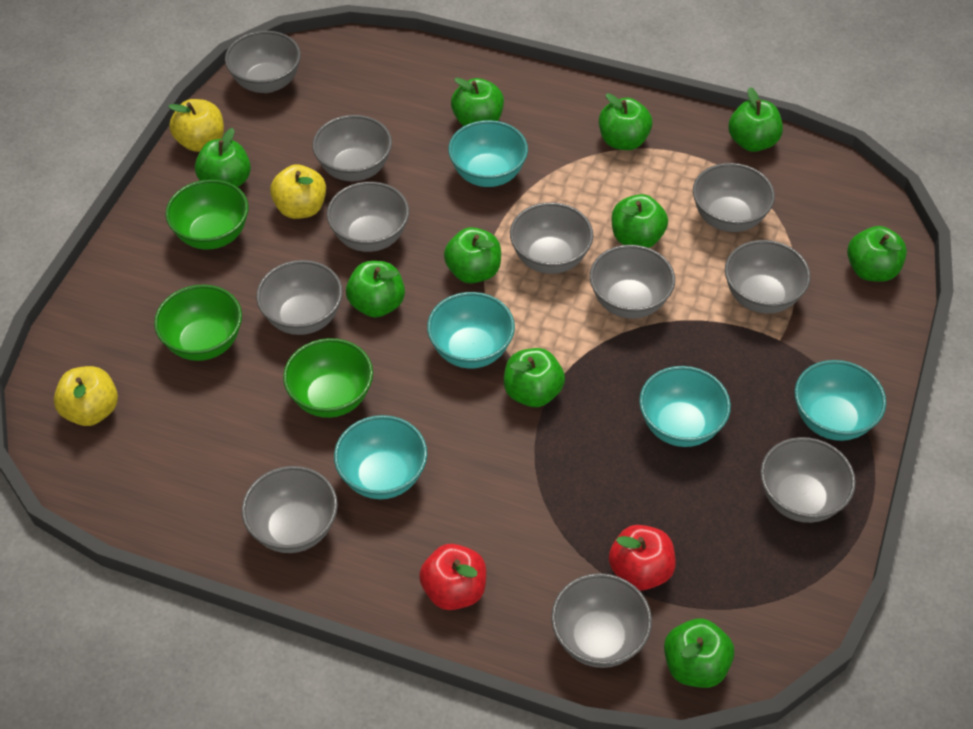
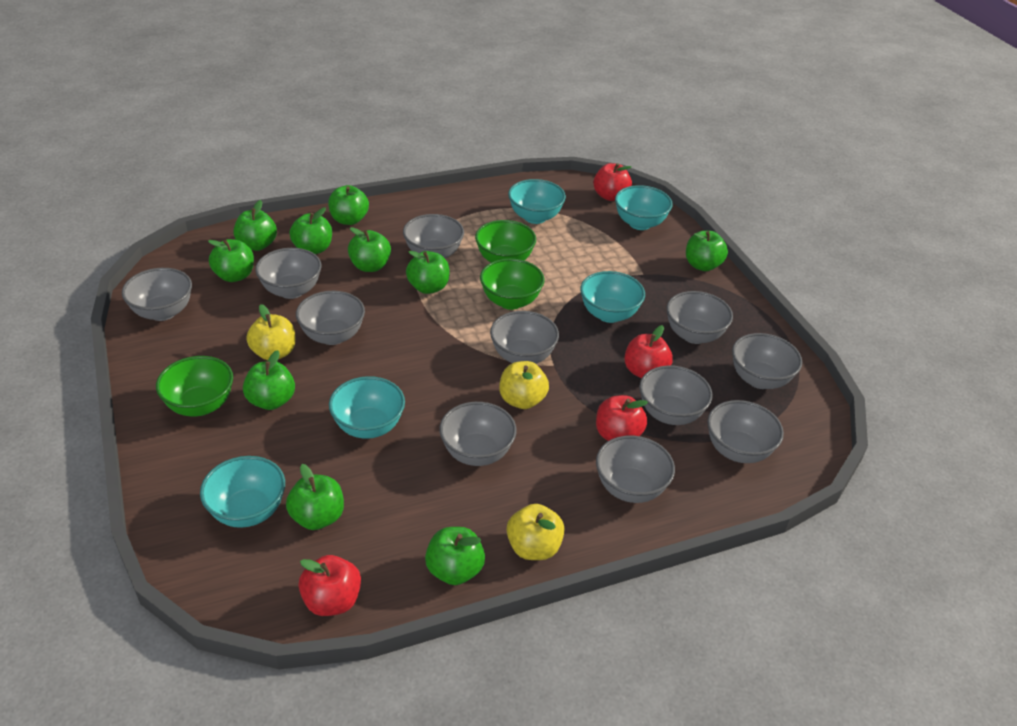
red apple: 2 -> 4

